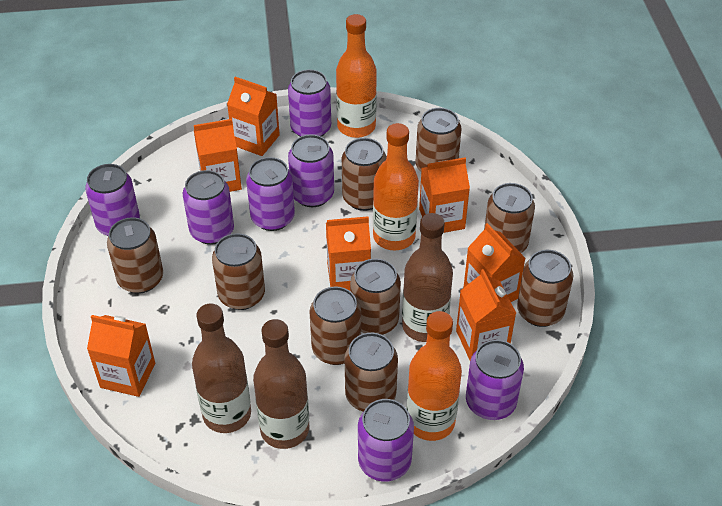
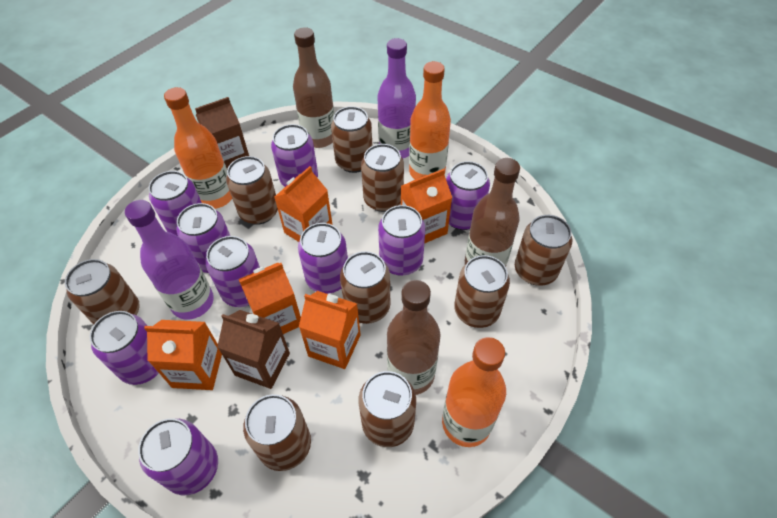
brown carton: 0 -> 2
orange carton: 7 -> 5
purple bottle: 0 -> 2
purple can: 7 -> 9

